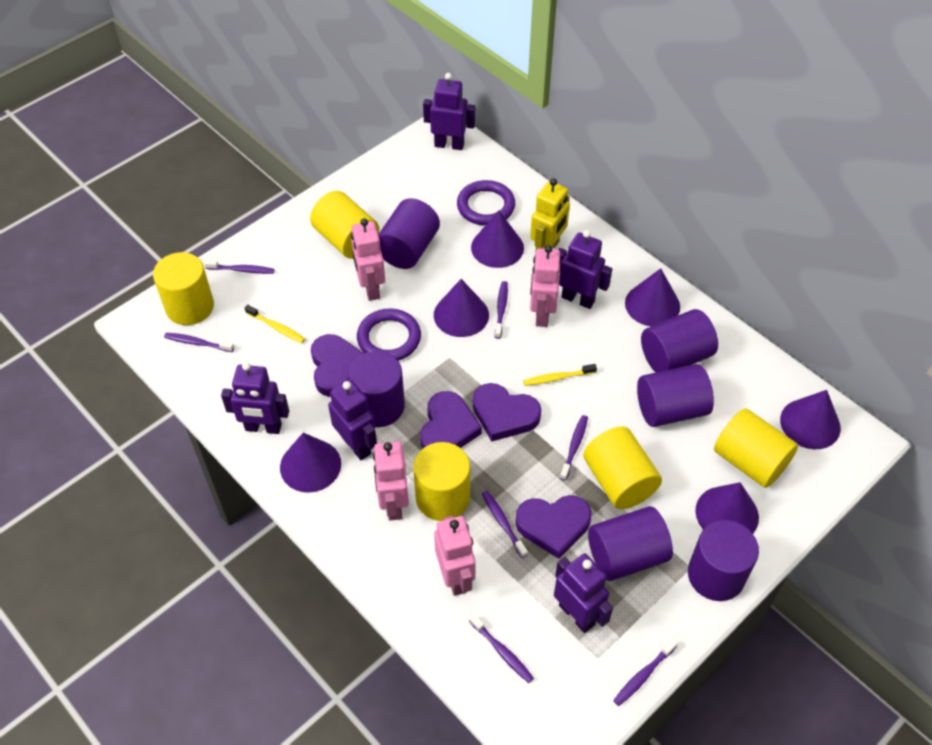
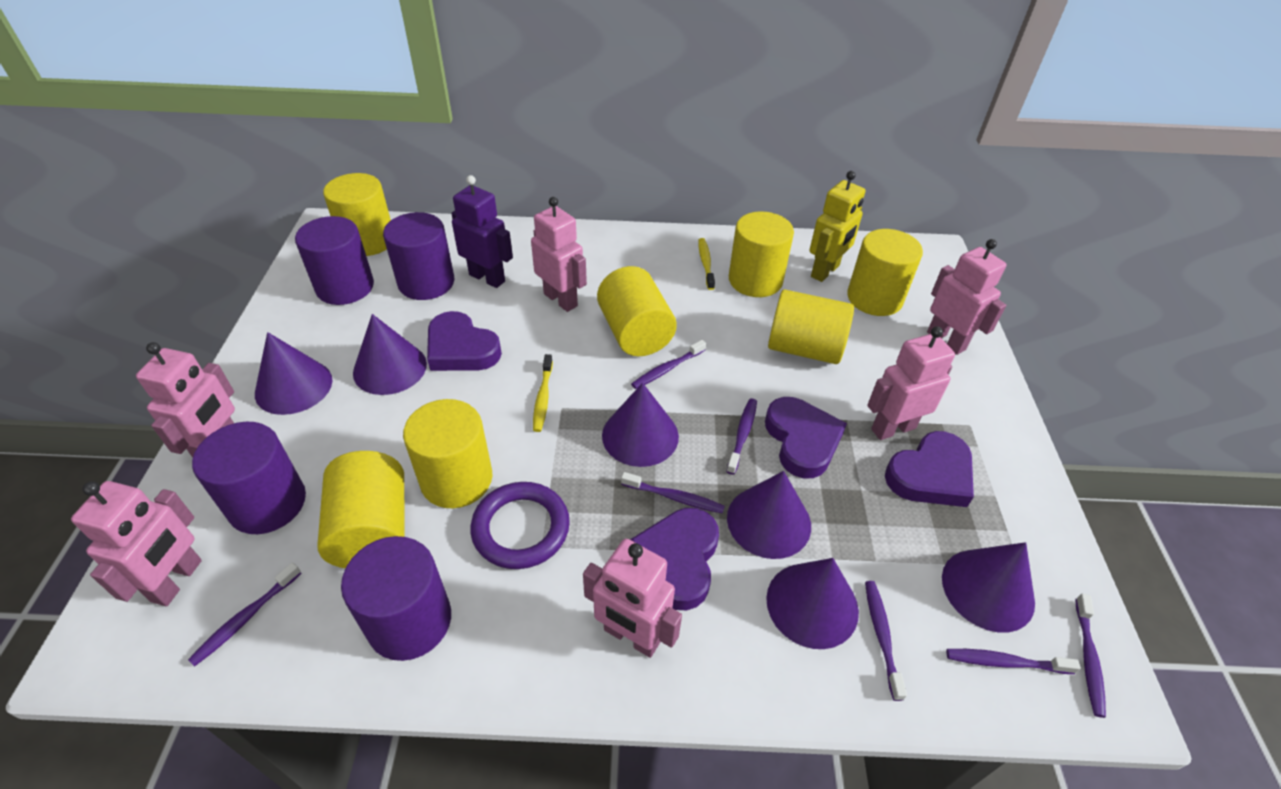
pink robot: 4 -> 6
purple cylinder: 6 -> 4
purple ring: 2 -> 1
purple robot: 5 -> 1
yellow cylinder: 5 -> 7

